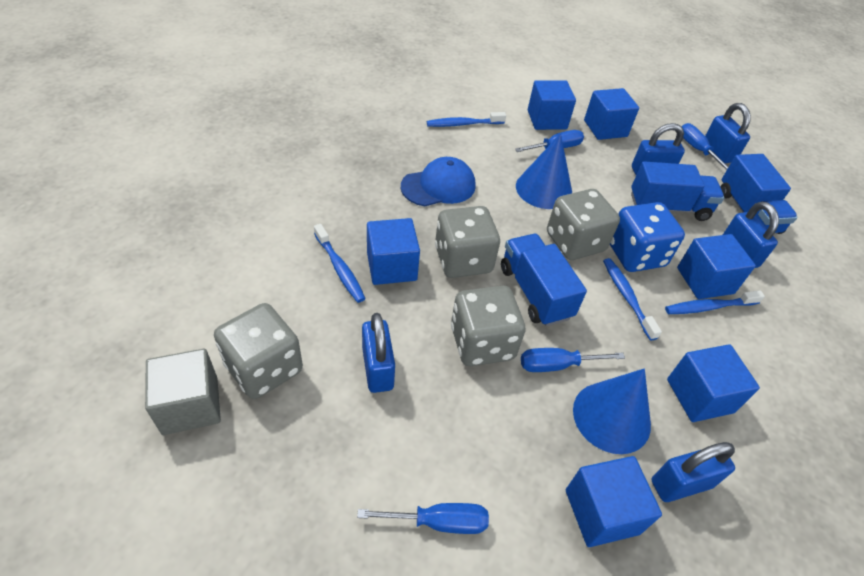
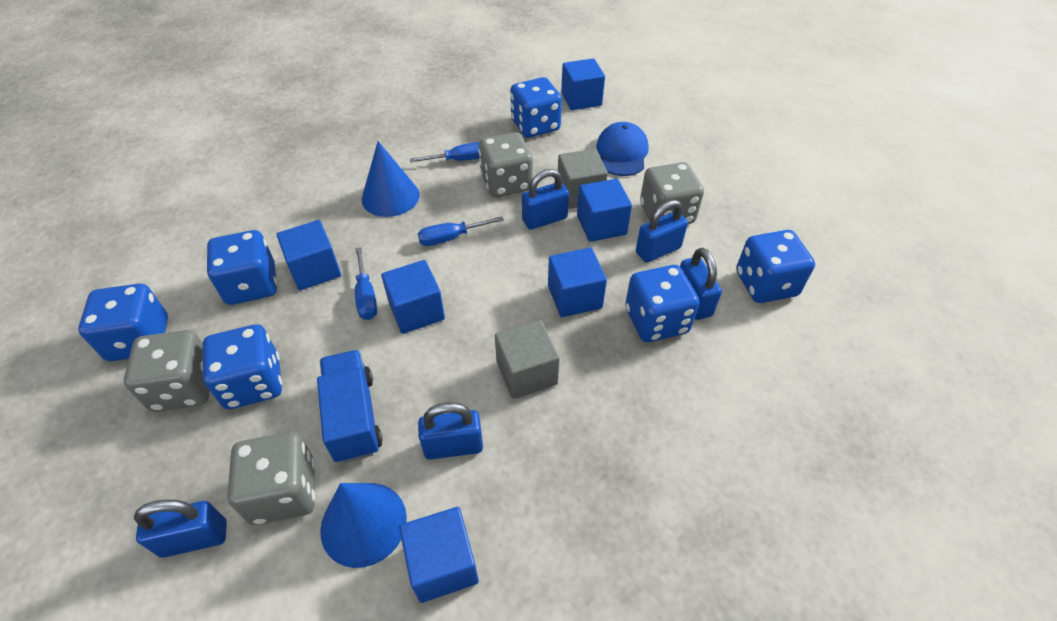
blue dice: 1 -> 6
blue screwdriver: 4 -> 3
blue toothbrush: 4 -> 0
blue truck: 3 -> 1
grey cube: 1 -> 2

